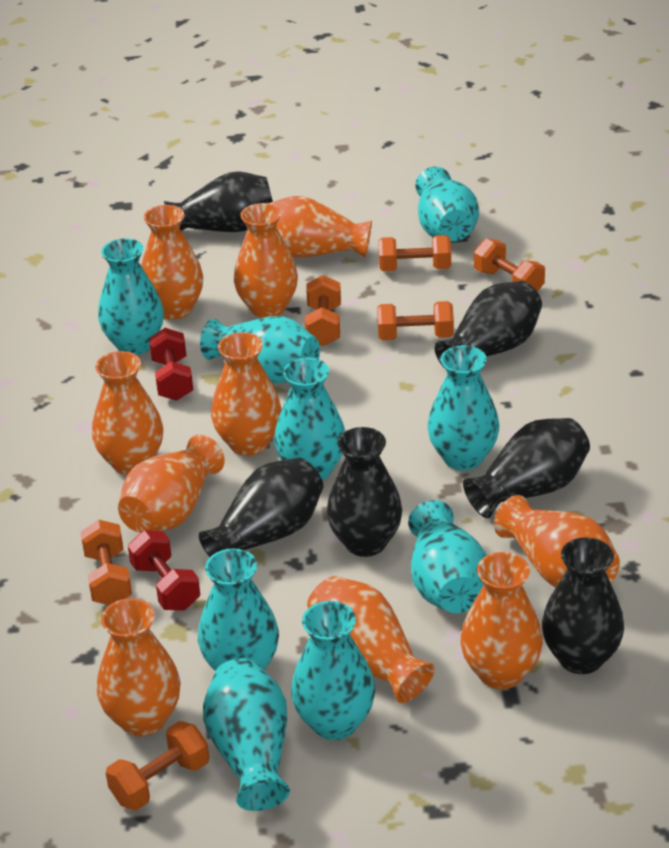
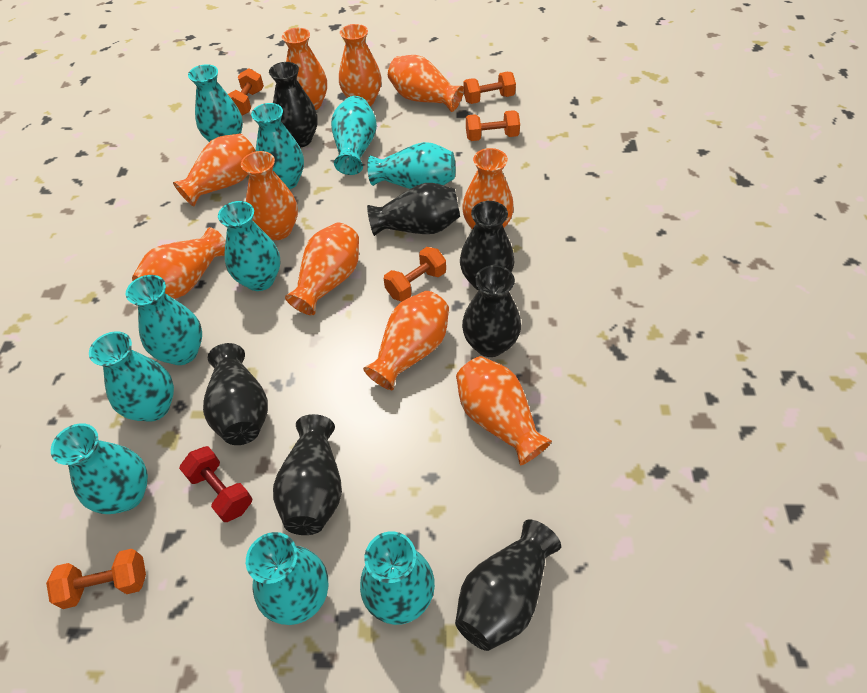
black vase: 6 -> 7
orange dumbbell: 6 -> 5
red dumbbell: 2 -> 1
turquoise vase: 9 -> 10

